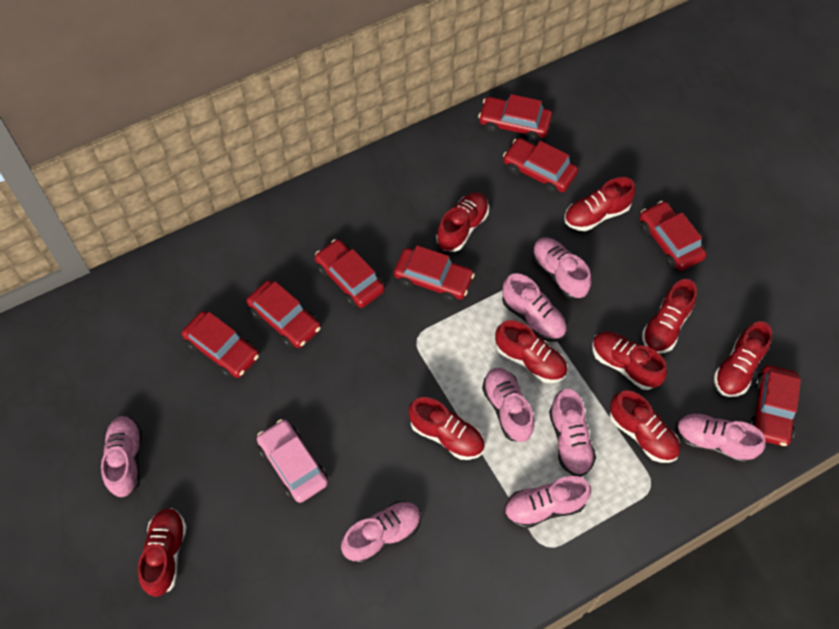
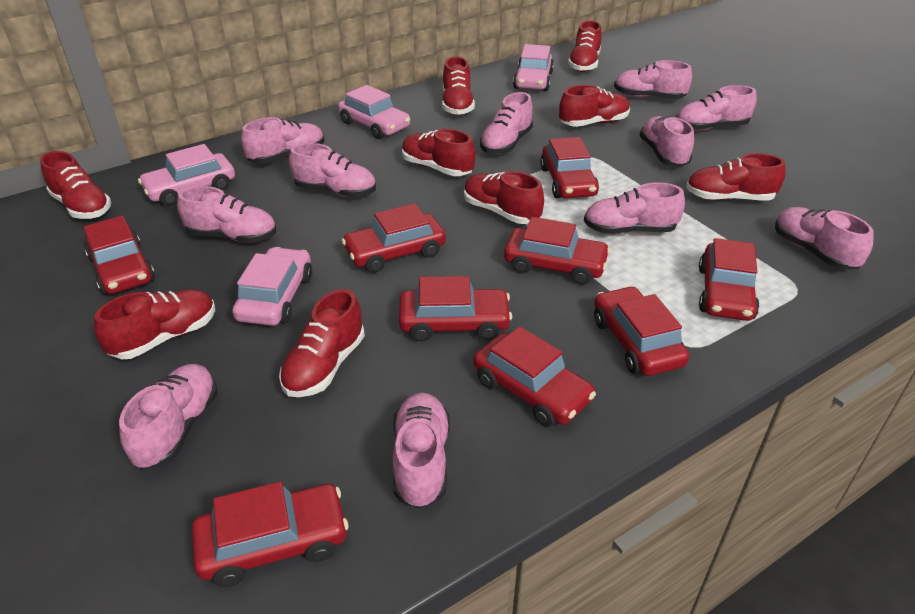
pink car: 1 -> 4
pink shoe: 8 -> 11
red car: 8 -> 9

